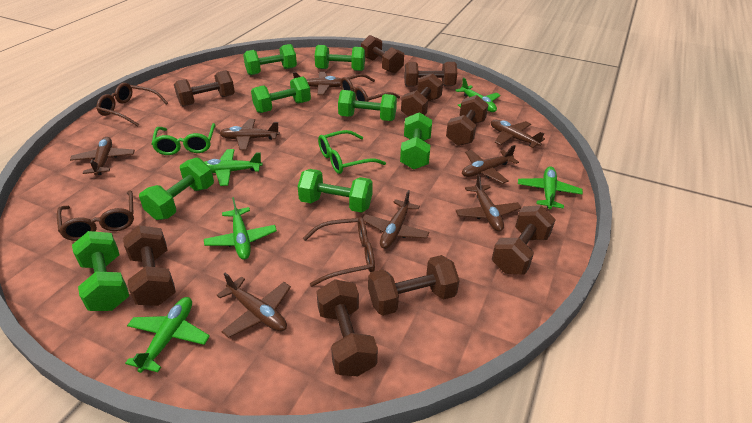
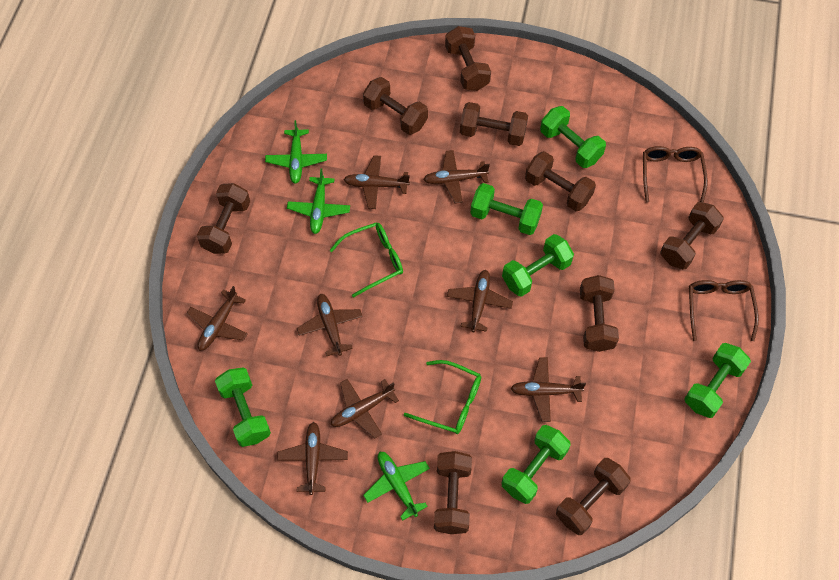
brown glasses: 4 -> 2
green dumbbell: 8 -> 6
green plane: 5 -> 3

